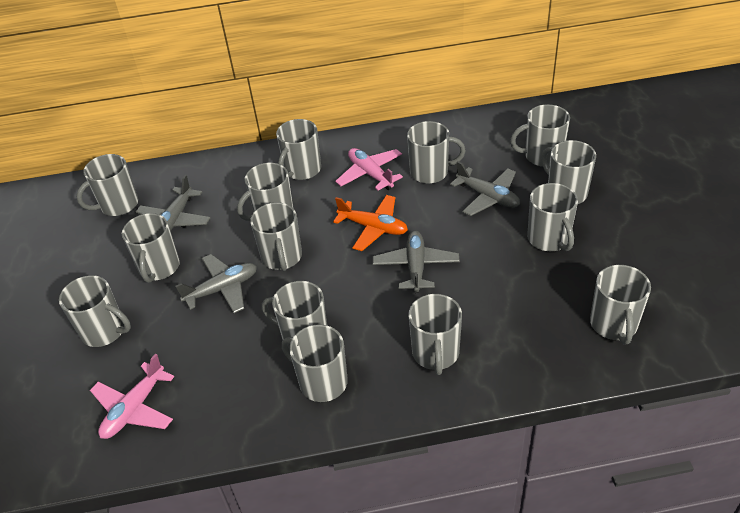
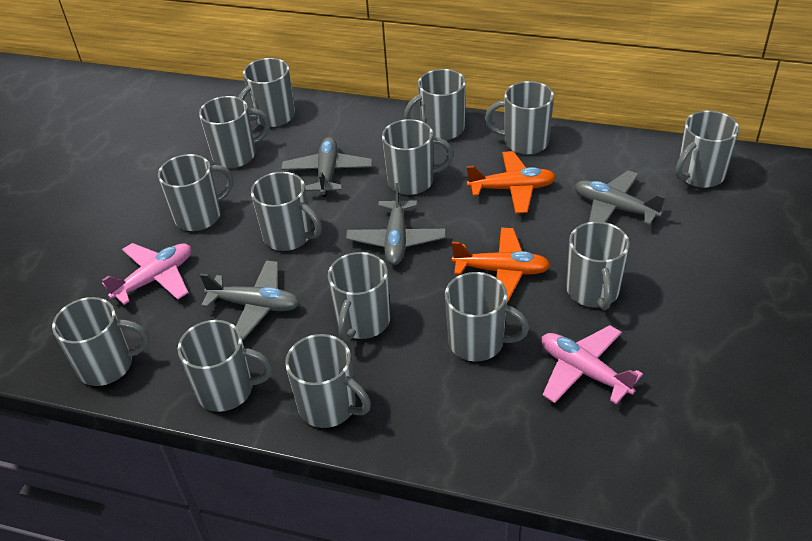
orange plane: 1 -> 2

